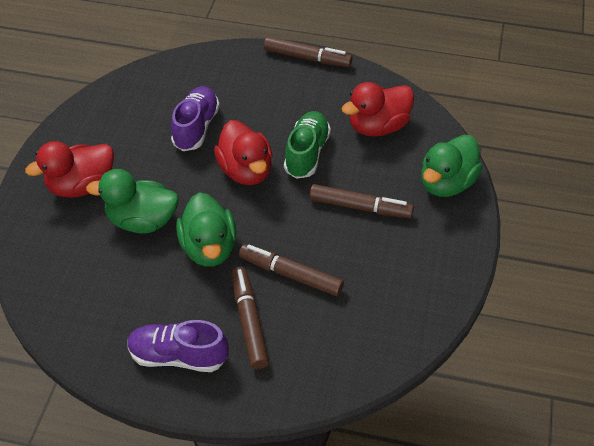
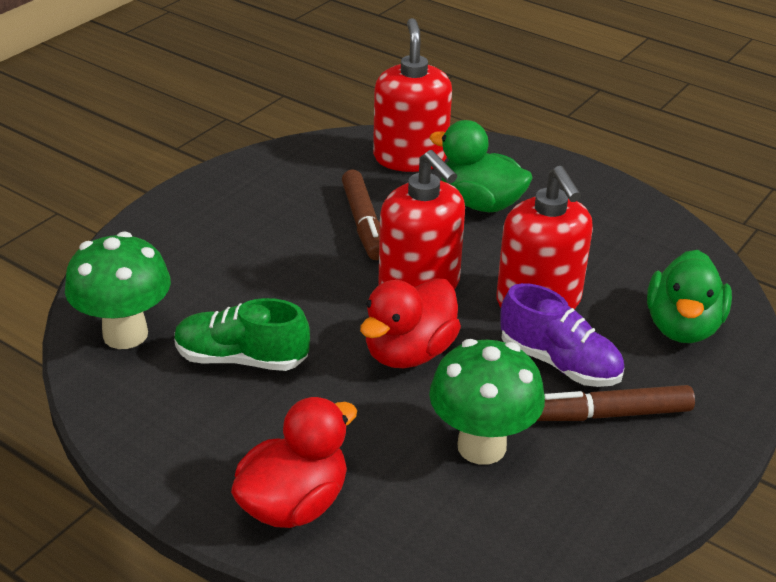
brown marker: 4 -> 2
green duck: 3 -> 2
green mushroom: 0 -> 2
purple shoe: 2 -> 1
red duck: 3 -> 2
red soap dispenser: 0 -> 3

